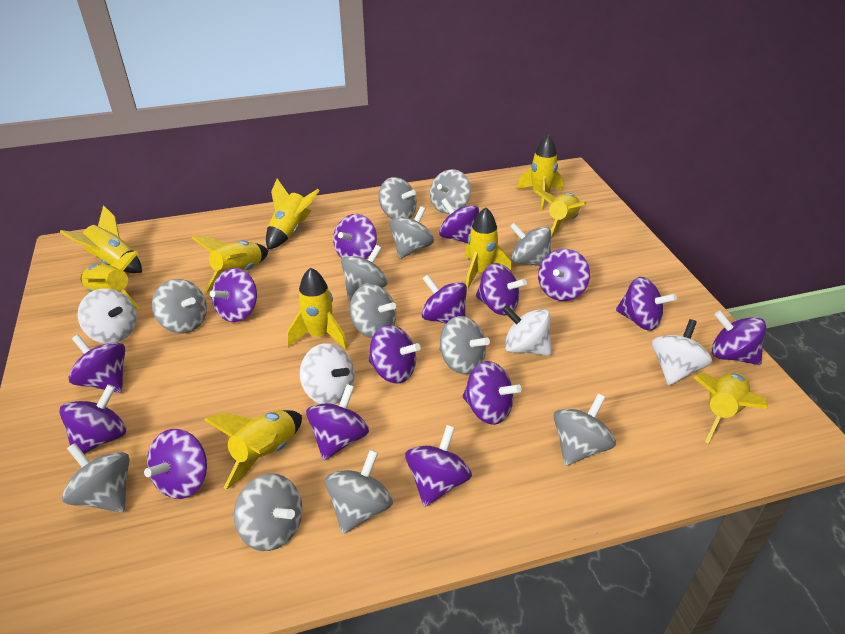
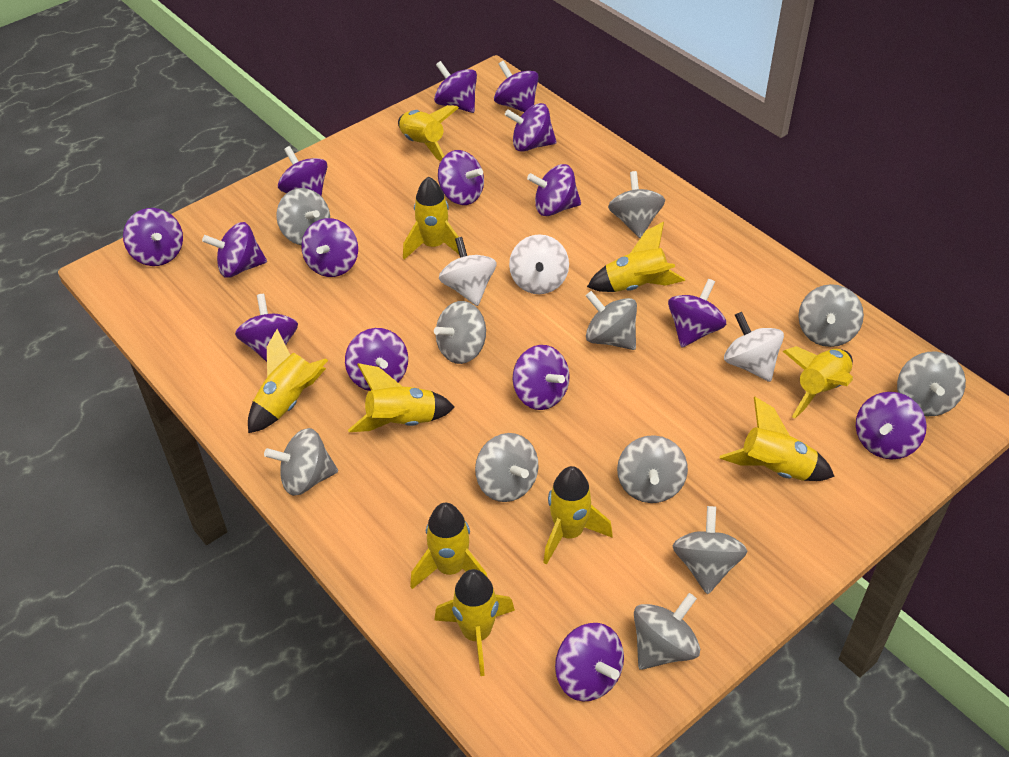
grey spinning top: 12 -> 11
white spinning top: 4 -> 3

